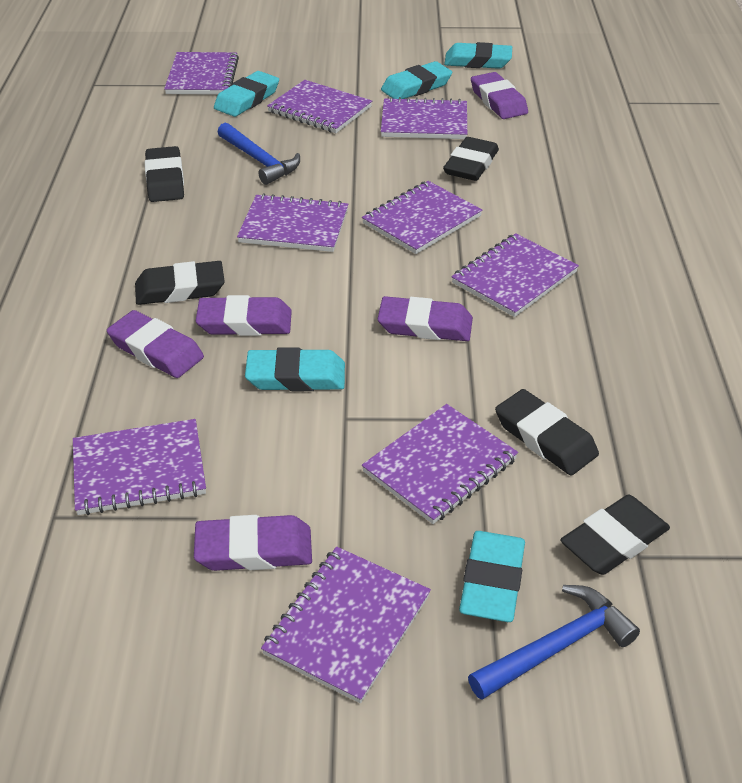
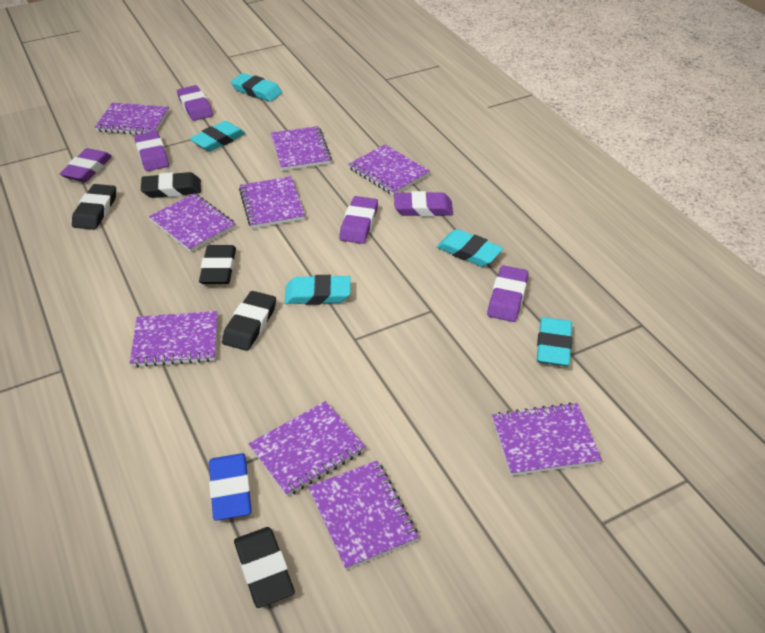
blue eraser: 0 -> 1
blue hammer: 2 -> 0
purple eraser: 5 -> 6

